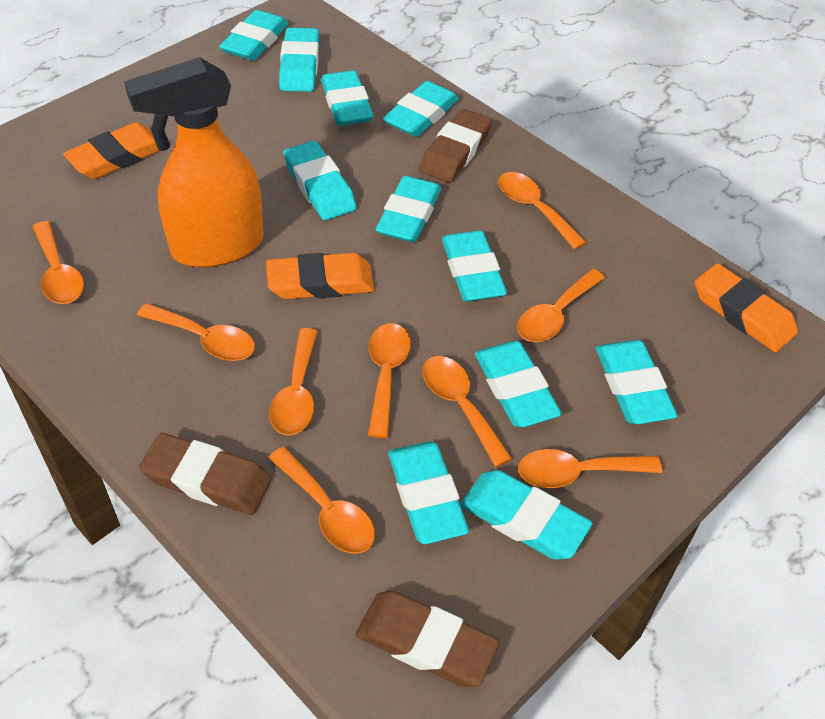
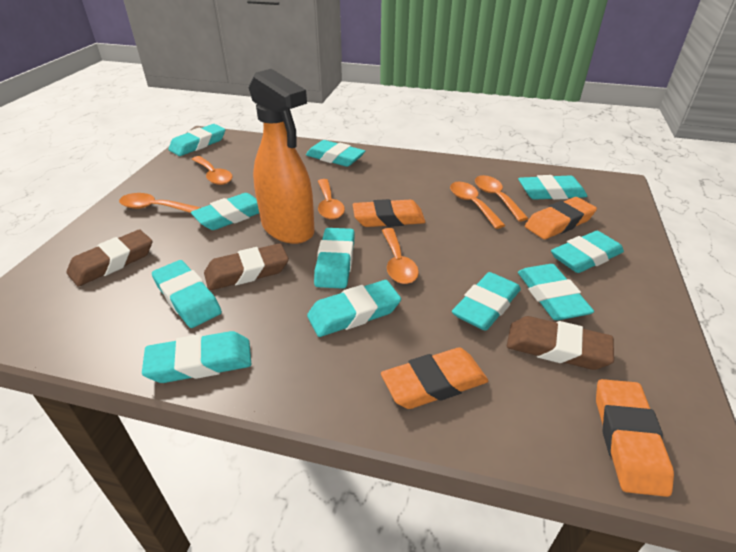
orange eraser: 3 -> 4
orange spoon: 9 -> 6

